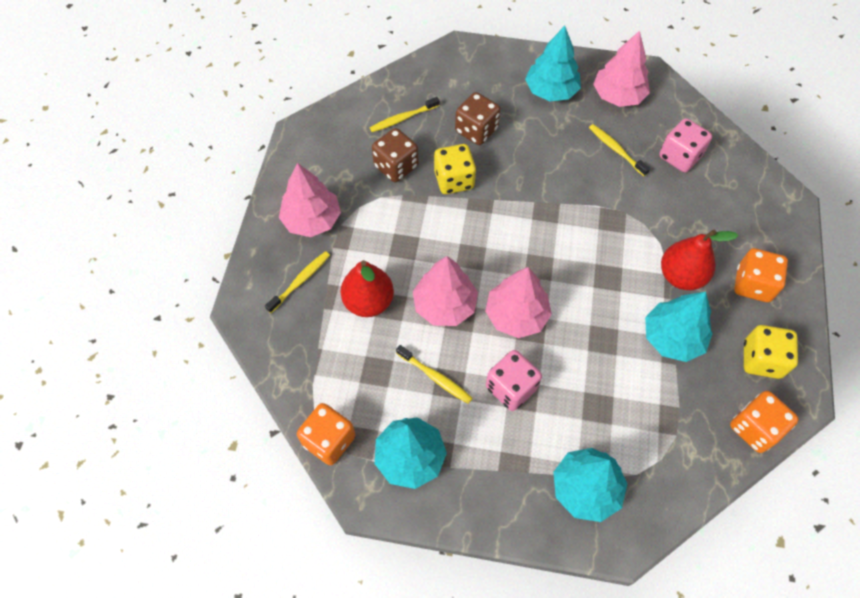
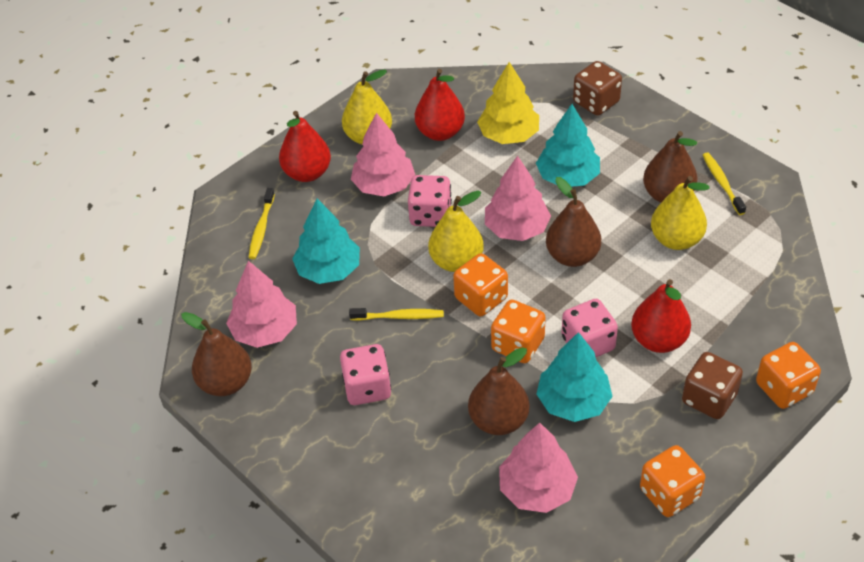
brown pear: 0 -> 4
orange dice: 3 -> 4
pink dice: 2 -> 3
red pear: 2 -> 3
turquoise tree: 4 -> 3
yellow dice: 2 -> 0
yellow pear: 0 -> 3
yellow toothbrush: 4 -> 3
yellow tree: 0 -> 1

